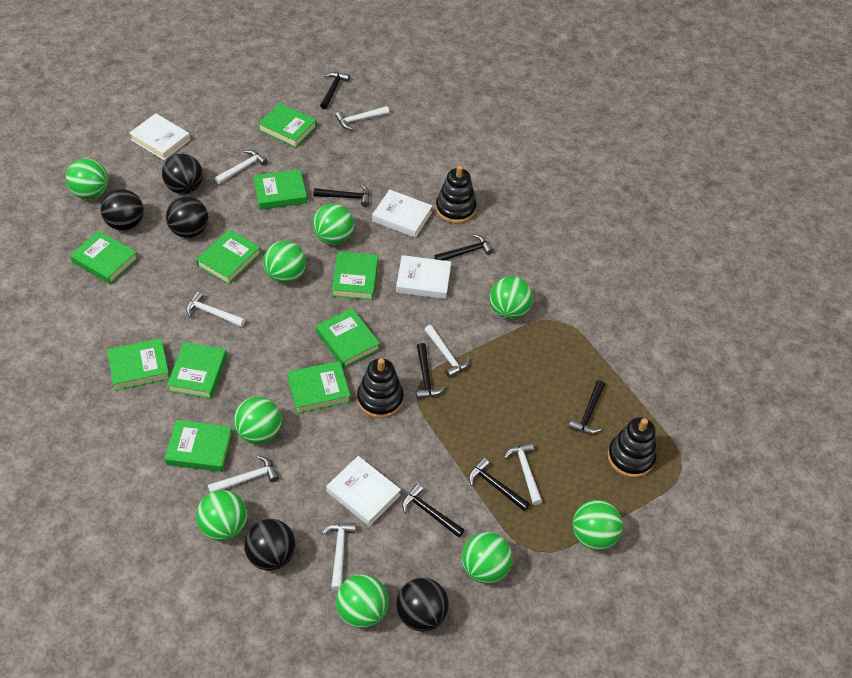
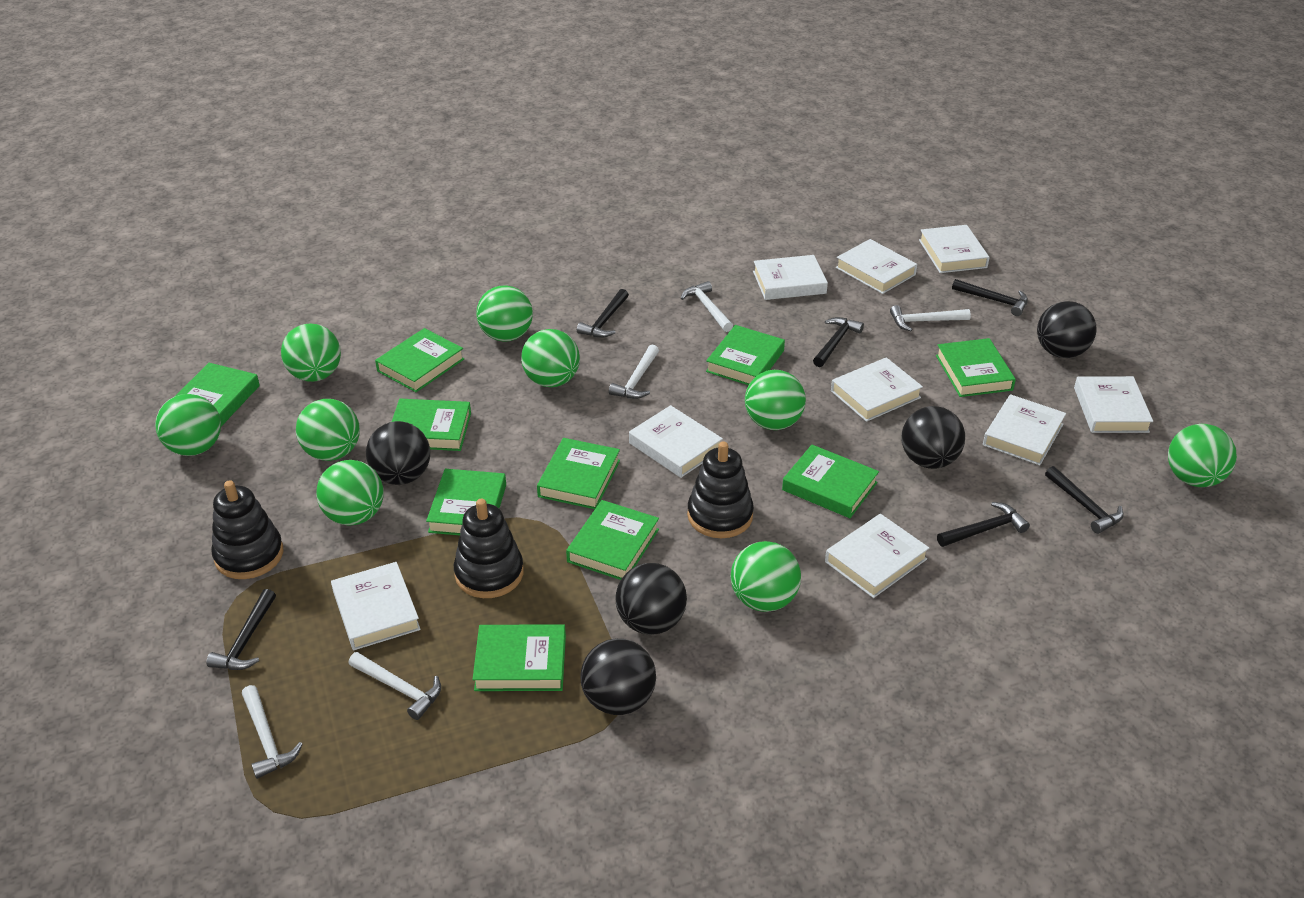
black hammer: 7 -> 6
white book: 4 -> 9
white hammer: 7 -> 5

